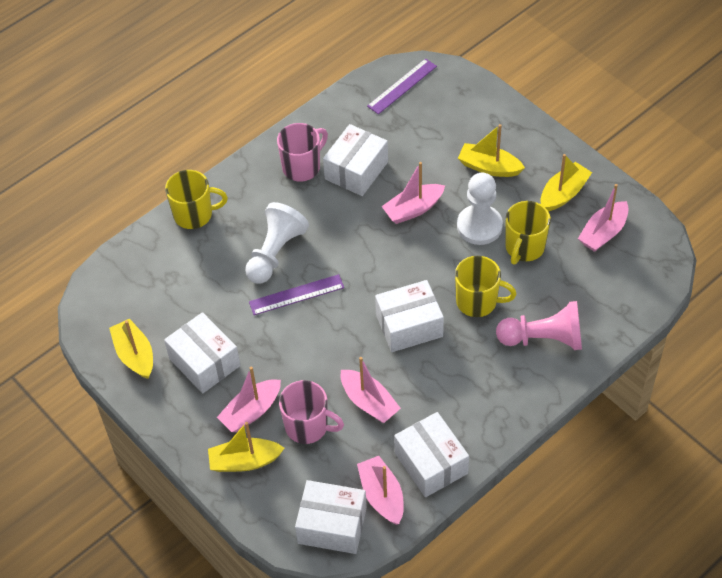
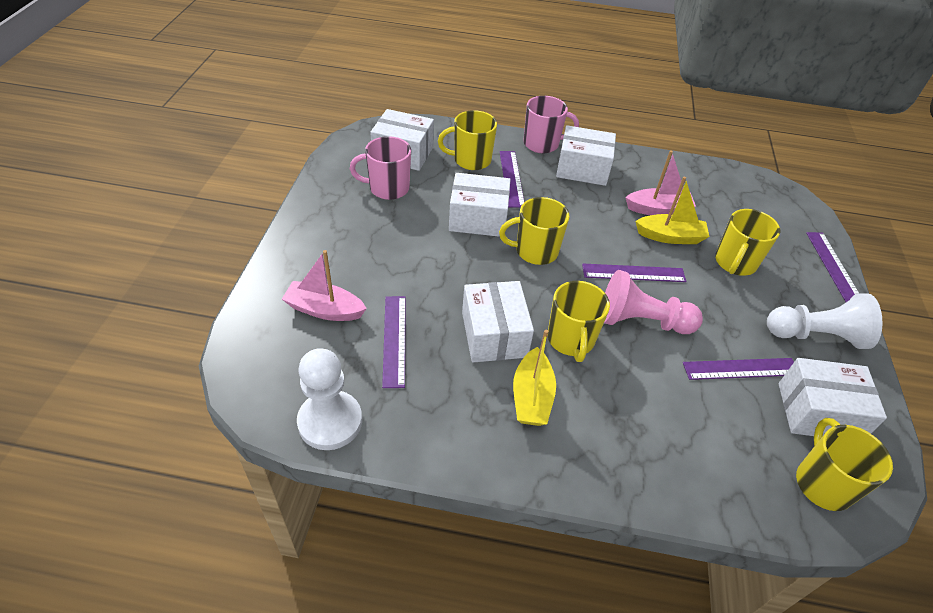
pink boat: 5 -> 2
purple ruler: 2 -> 5
yellow boat: 4 -> 2
yellow mug: 3 -> 5

